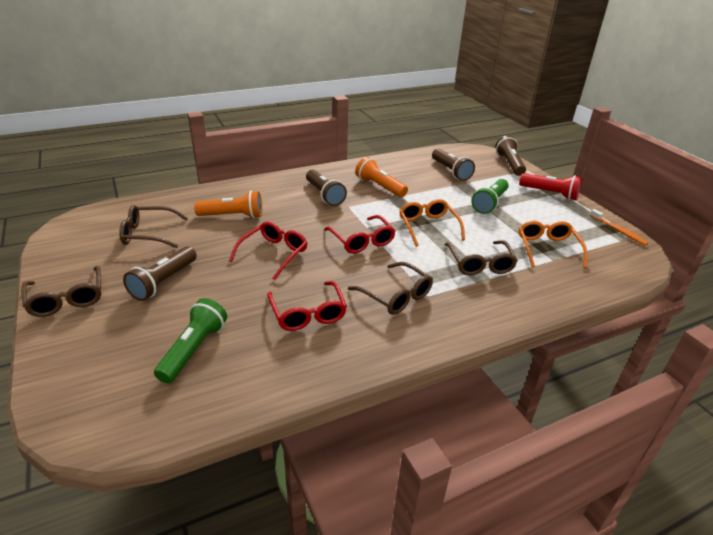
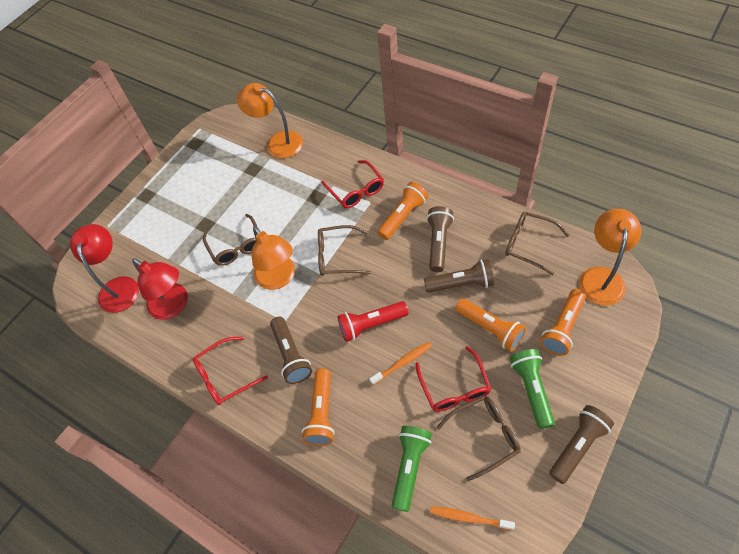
orange flashlight: 2 -> 4
orange glasses: 2 -> 0
orange lamp: 0 -> 3
orange toothbrush: 1 -> 2
red lamp: 0 -> 2

